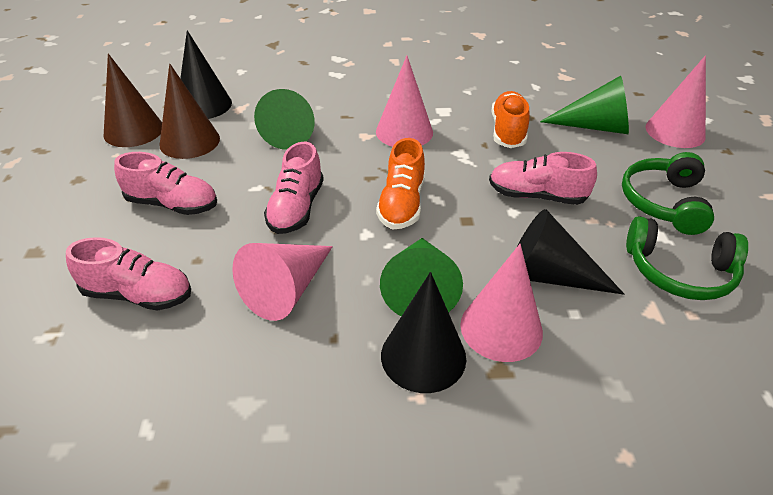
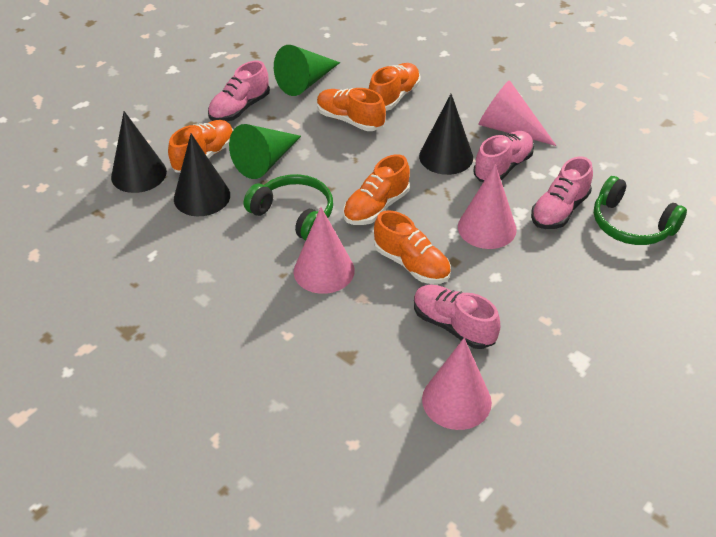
brown cone: 2 -> 0
green cone: 3 -> 2
orange shoe: 2 -> 5

